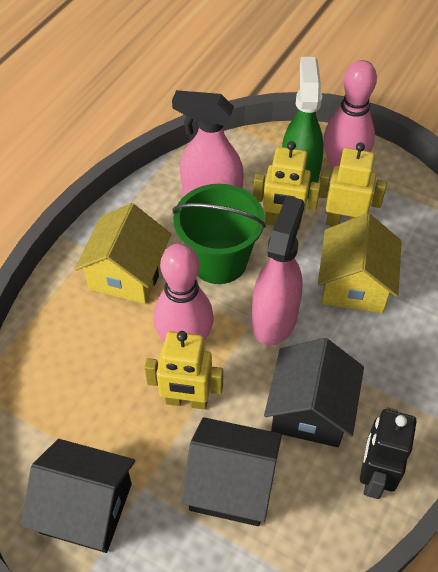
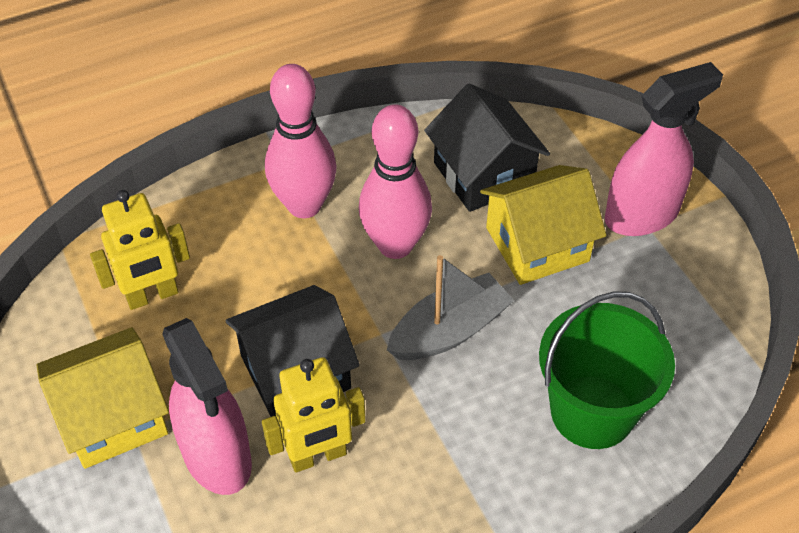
black house: 3 -> 2
black robot: 1 -> 0
green spray bottle: 1 -> 0
grey boat: 0 -> 1
yellow robot: 3 -> 2

